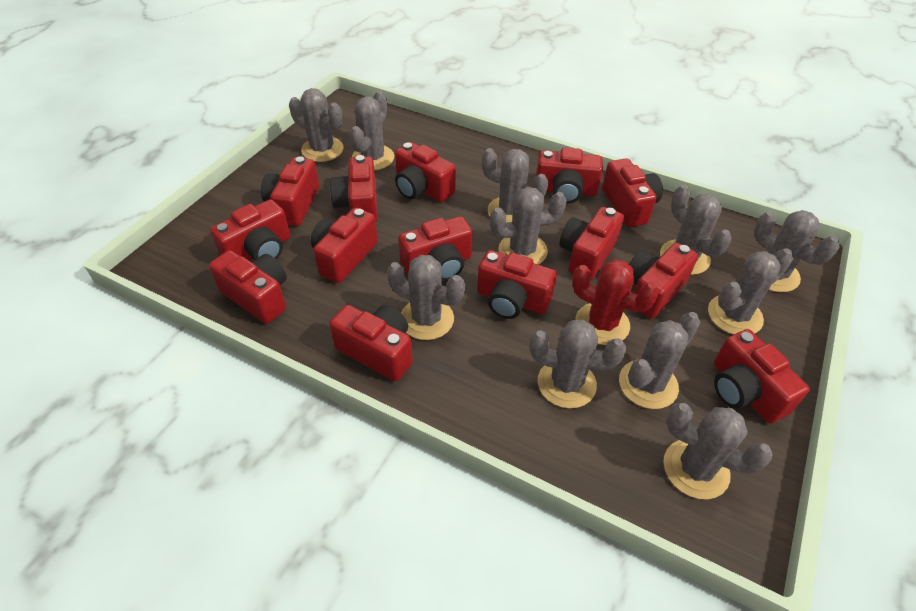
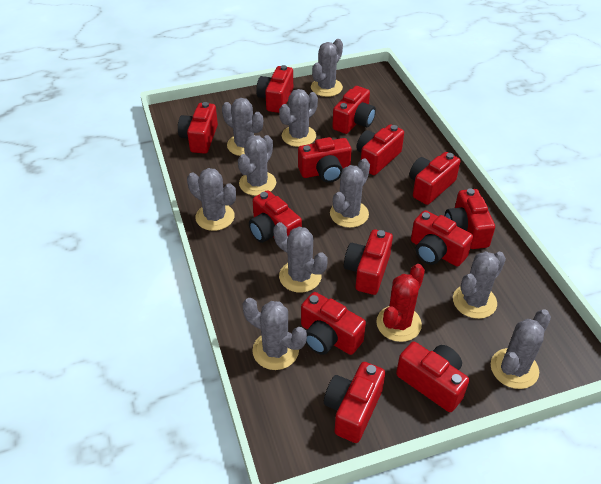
grey cactus: 11 -> 10
red camera: 14 -> 13

